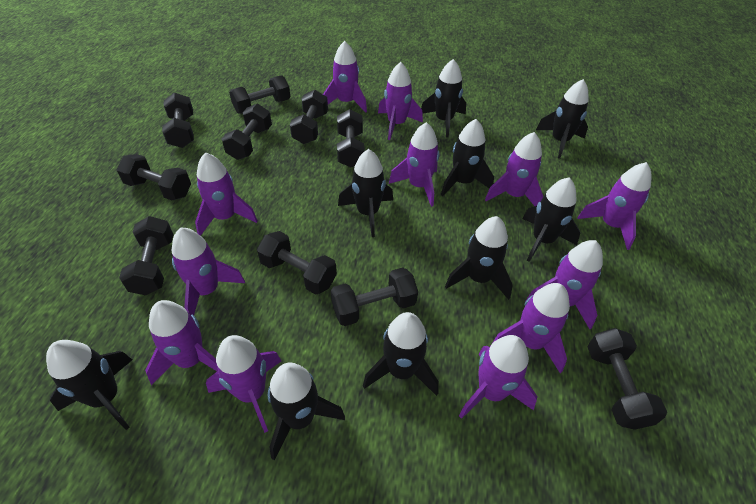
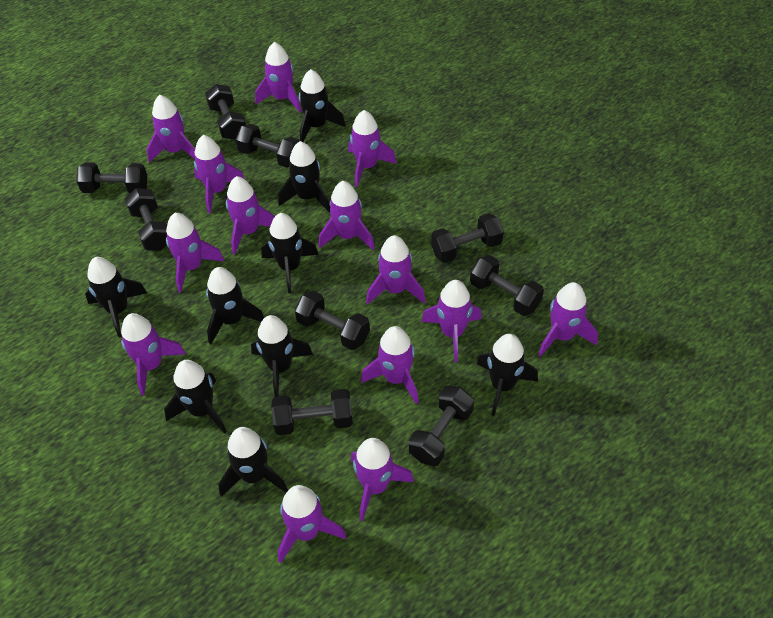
black dumbbell: 10 -> 9
purple rocket: 12 -> 14

